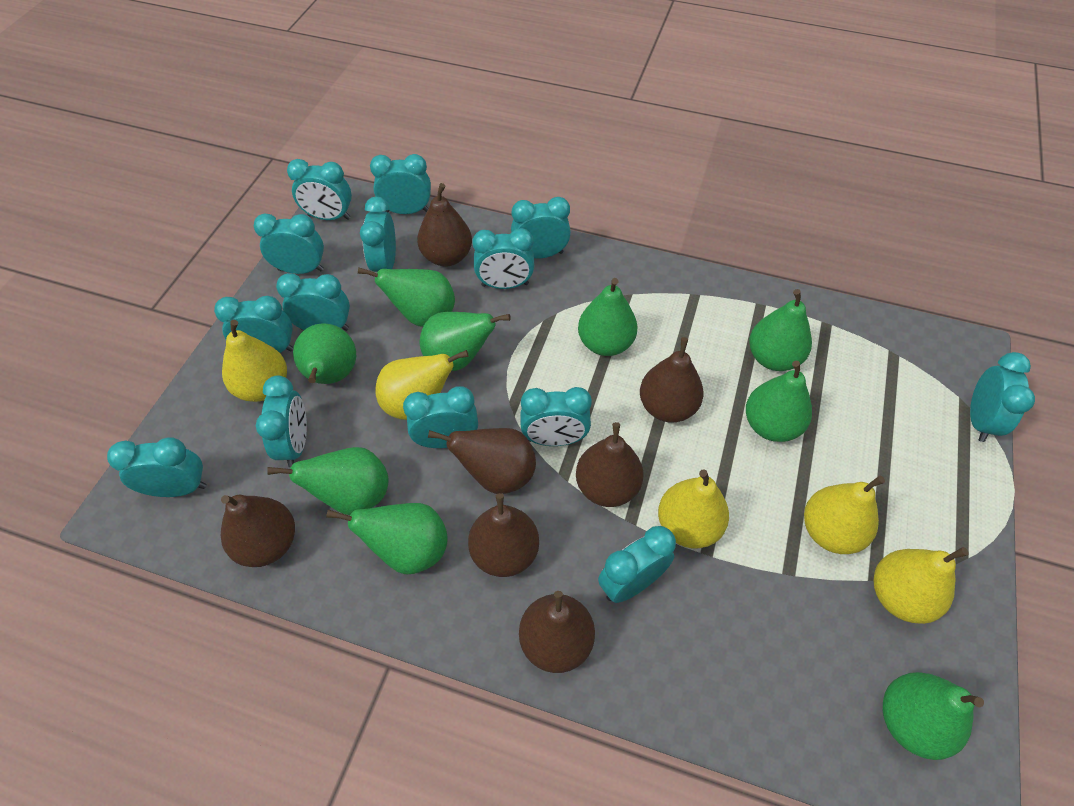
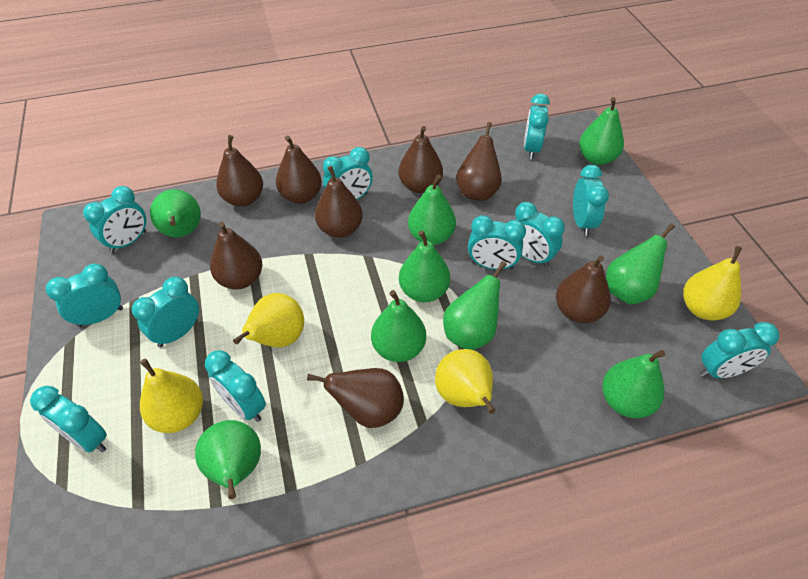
brown pear: 7 -> 8
turquoise clock: 14 -> 11
yellow pear: 5 -> 4

